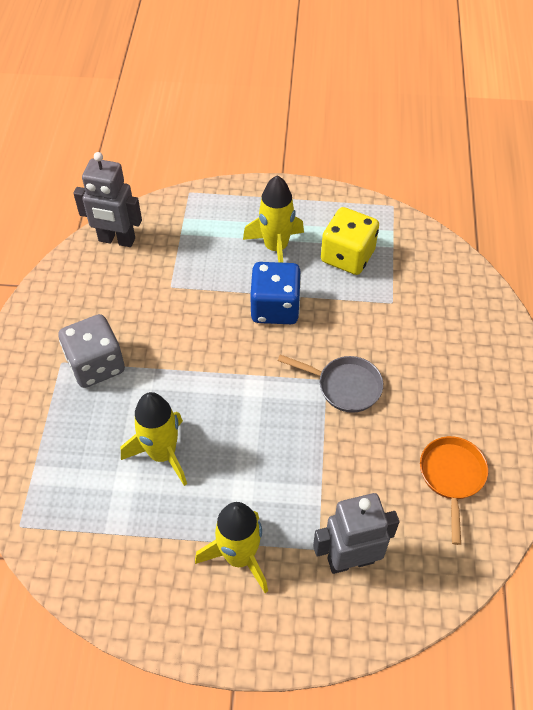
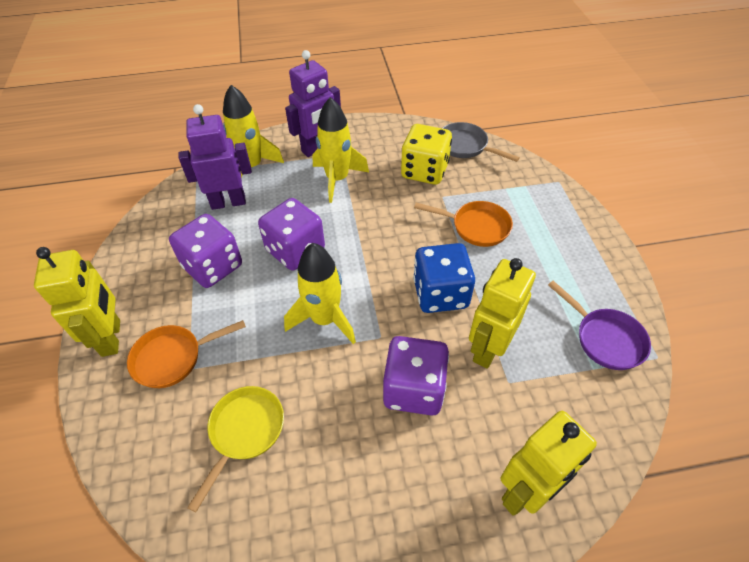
grey dice: 1 -> 0
grey robot: 2 -> 0
orange pan: 1 -> 2
purple dice: 0 -> 3
purple pan: 0 -> 1
purple robot: 0 -> 2
yellow pan: 0 -> 1
yellow robot: 0 -> 3

